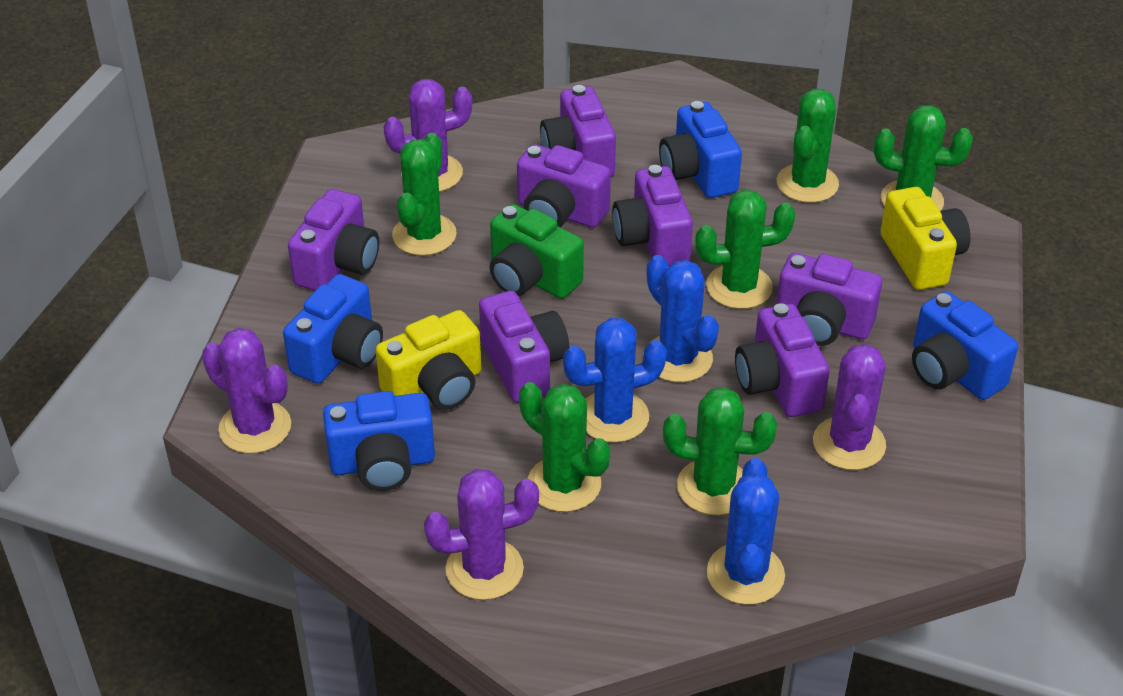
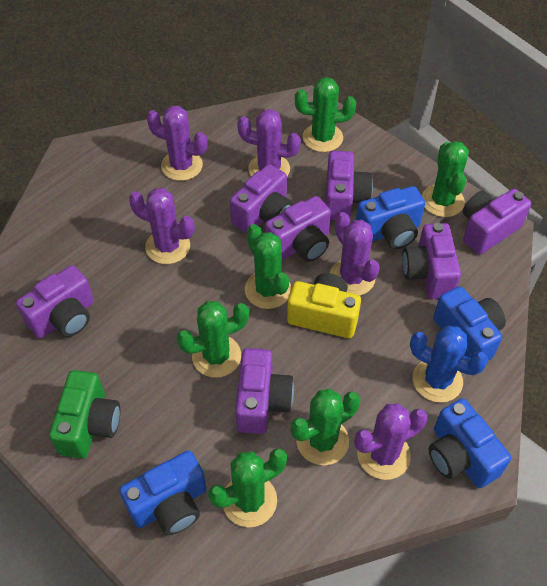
blue cactus: 3 -> 1
purple cactus: 4 -> 5
yellow camera: 2 -> 1

